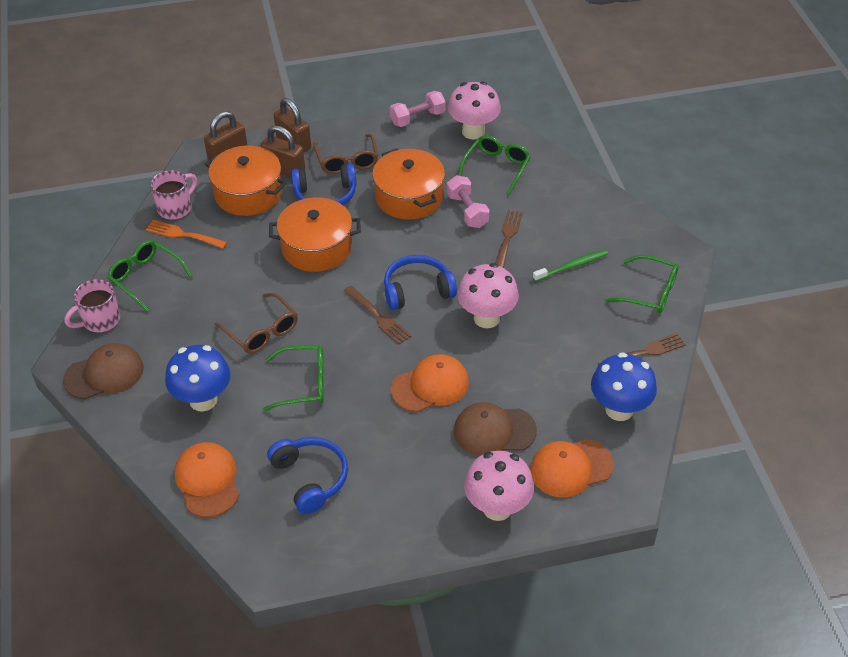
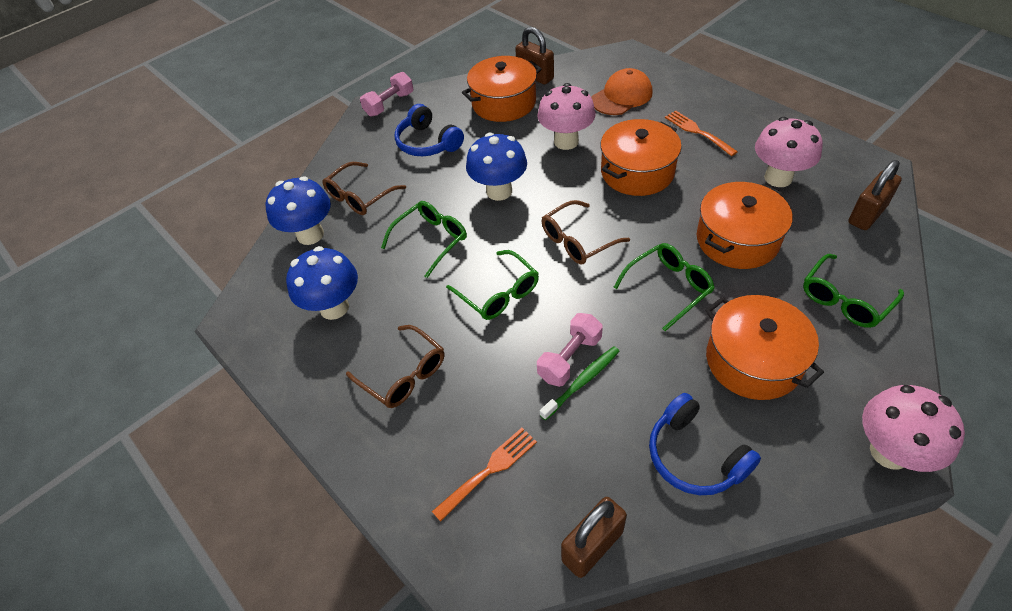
blue headphones: 3 -> 2
blue mushroom: 2 -> 3
brown cap: 2 -> 0
brown fork: 3 -> 0
brown glasses: 2 -> 3
orange cap: 3 -> 1
orange fork: 1 -> 2
orange pot: 3 -> 4
pink mug: 2 -> 0

